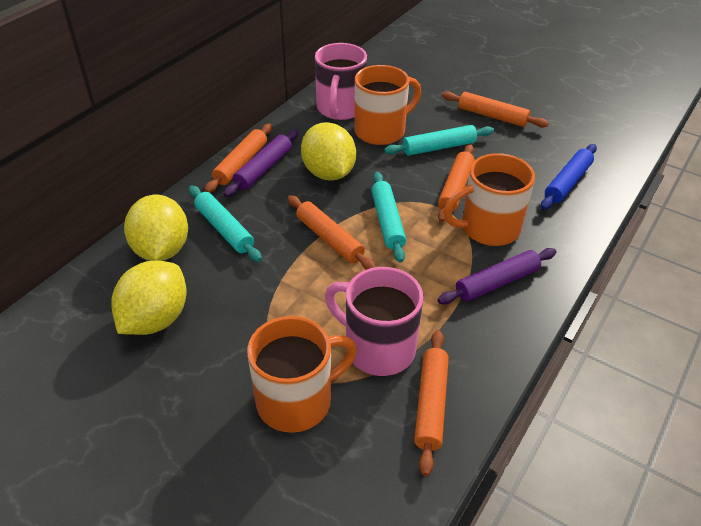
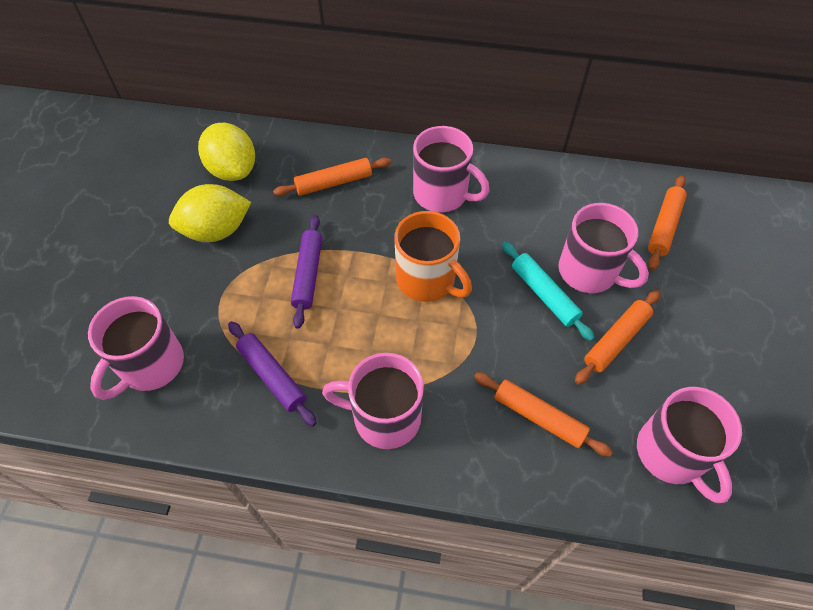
blue rolling pin: 1 -> 0
orange mug: 3 -> 1
orange rolling pin: 5 -> 4
pink mug: 2 -> 5
turquoise rolling pin: 3 -> 1
yellow lemon: 3 -> 2

